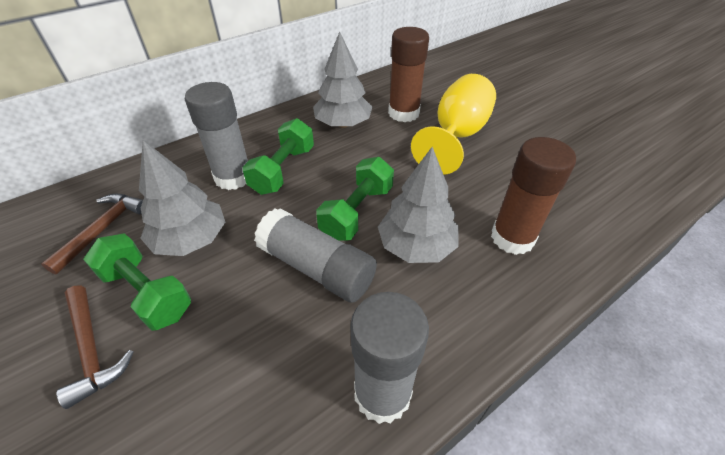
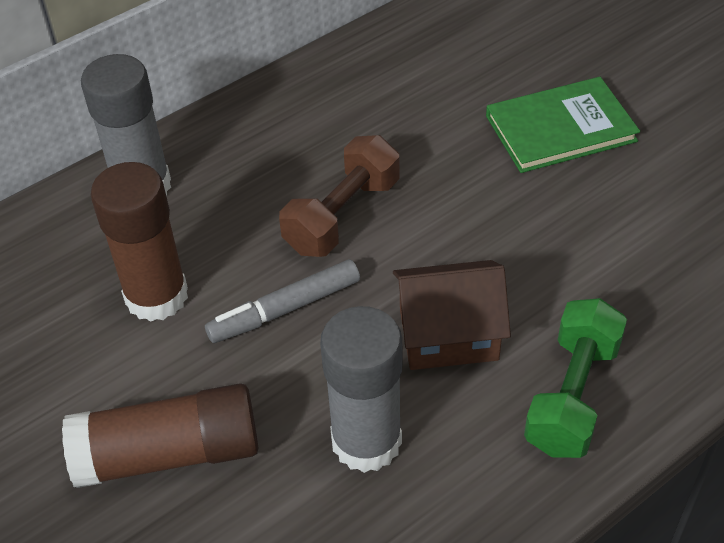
brown dumbbell: 0 -> 1
brown hammer: 2 -> 0
brown house: 0 -> 1
green book: 0 -> 1
green dumbbell: 3 -> 1
grey glue stick: 3 -> 2
grey marker: 0 -> 1
grey tree: 3 -> 0
yellow goblet: 1 -> 0

